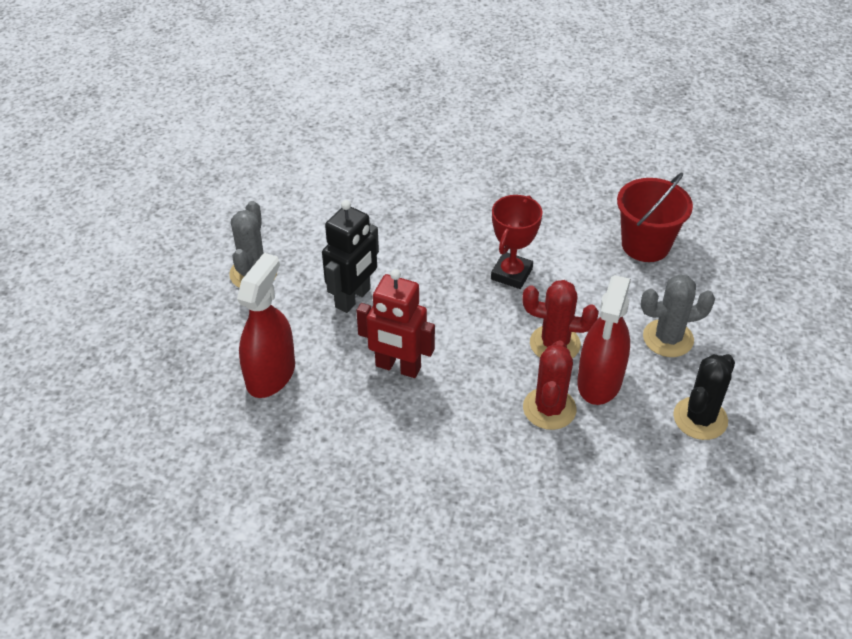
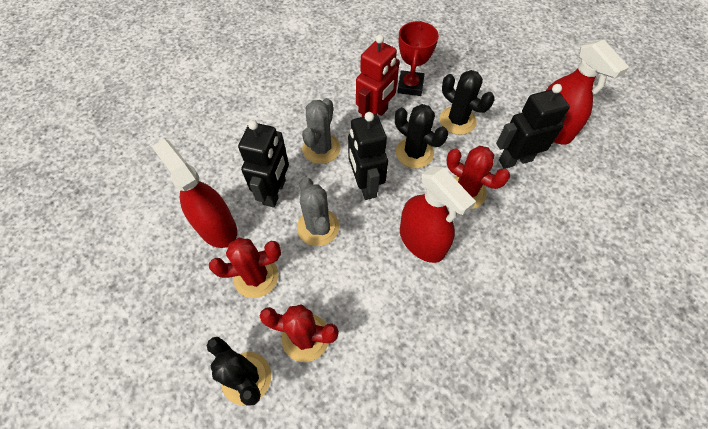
black cactus: 1 -> 3
black robot: 1 -> 3
red bucket: 1 -> 0
red cactus: 2 -> 3
red spray bottle: 2 -> 3

